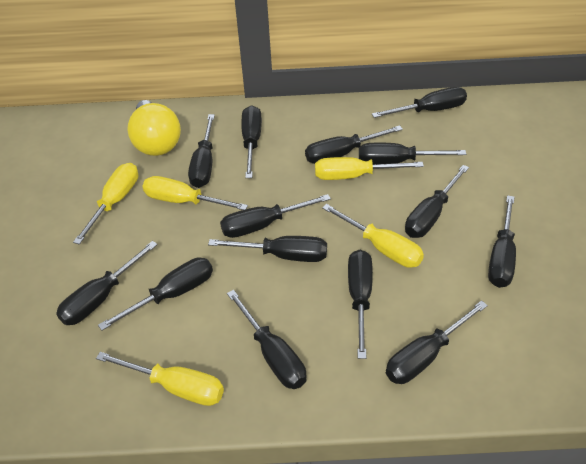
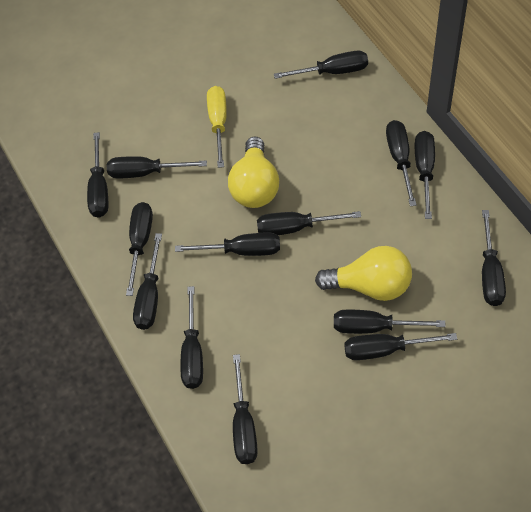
yellow light bulb: 1 -> 2
yellow screwdriver: 5 -> 1

